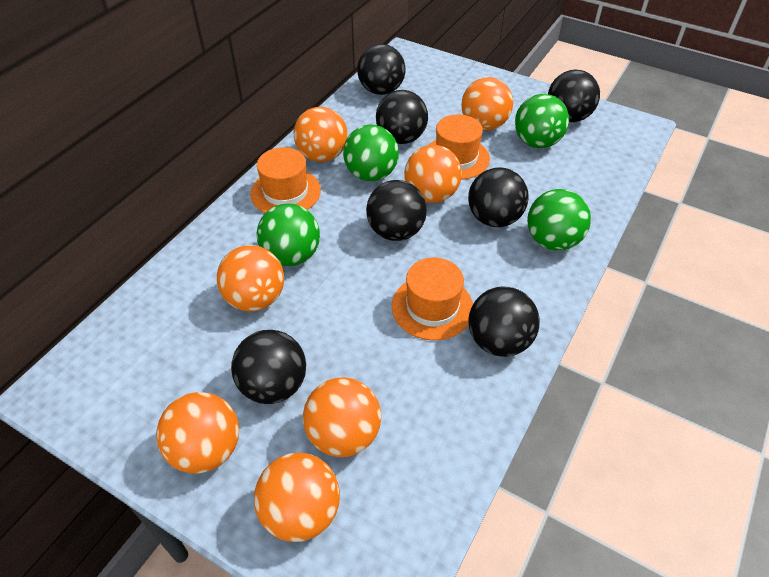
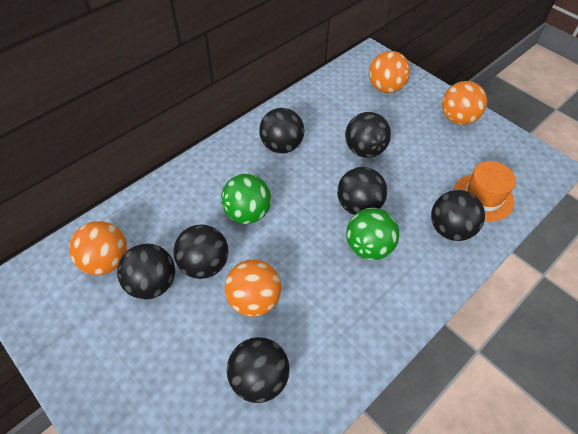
green ball: 4 -> 2
orange ball: 7 -> 4
orange hat: 3 -> 1

